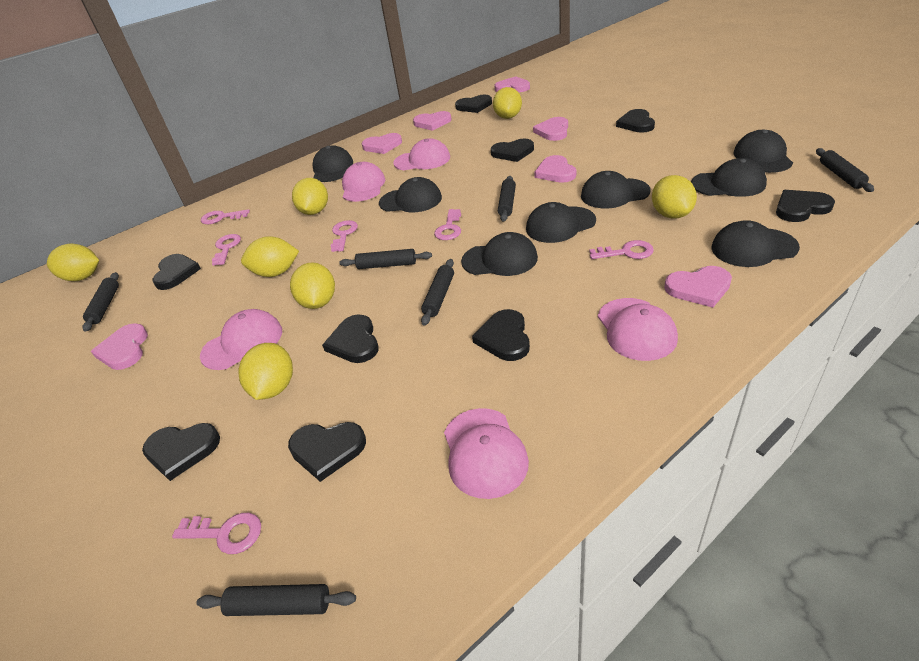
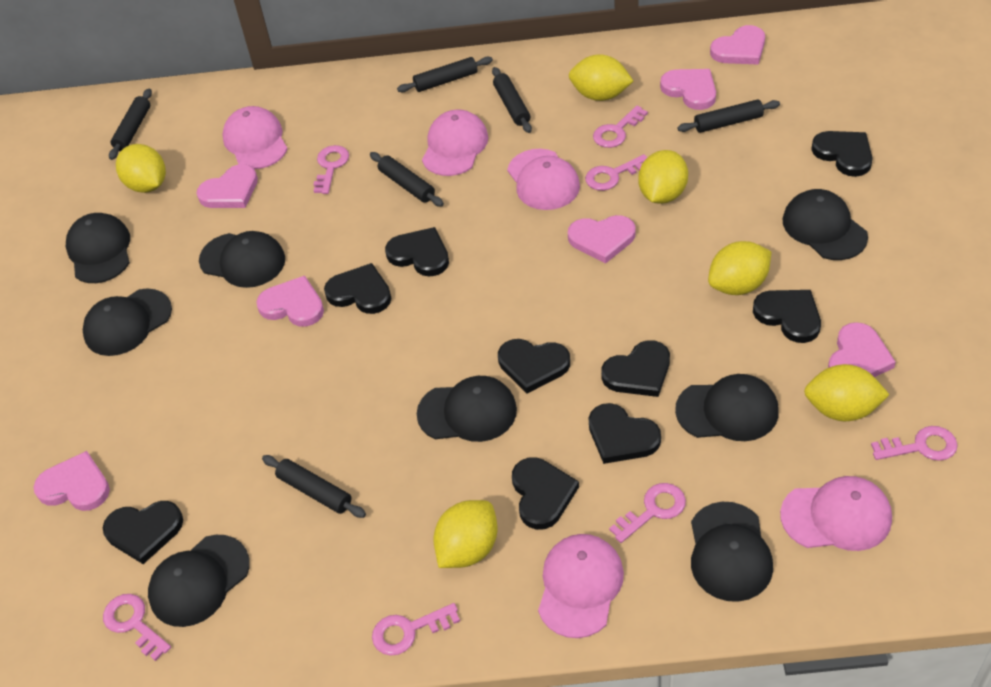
pink key: 6 -> 7
yellow lemon: 7 -> 6

